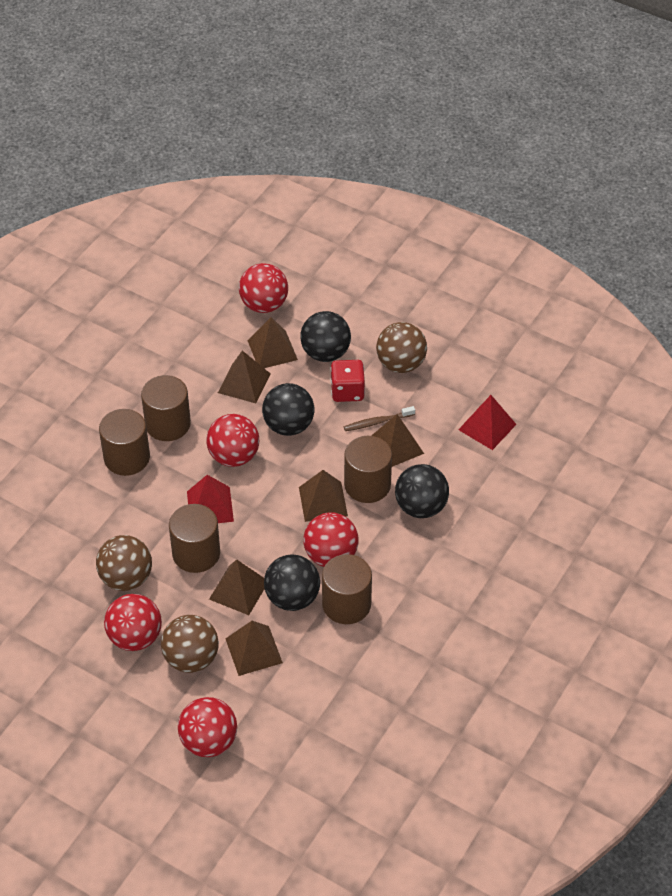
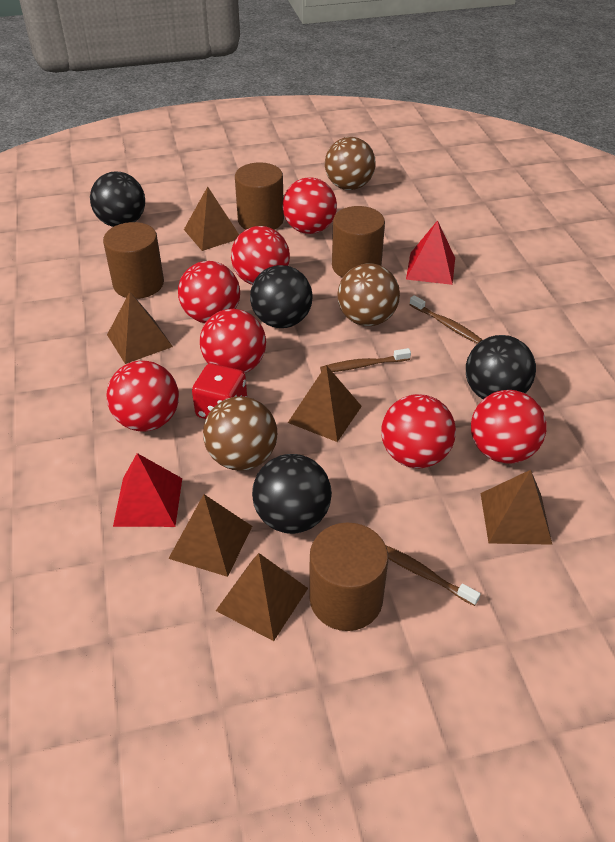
brown cylinder: 5 -> 4
brown toothbrush: 1 -> 3
red ball: 5 -> 7

